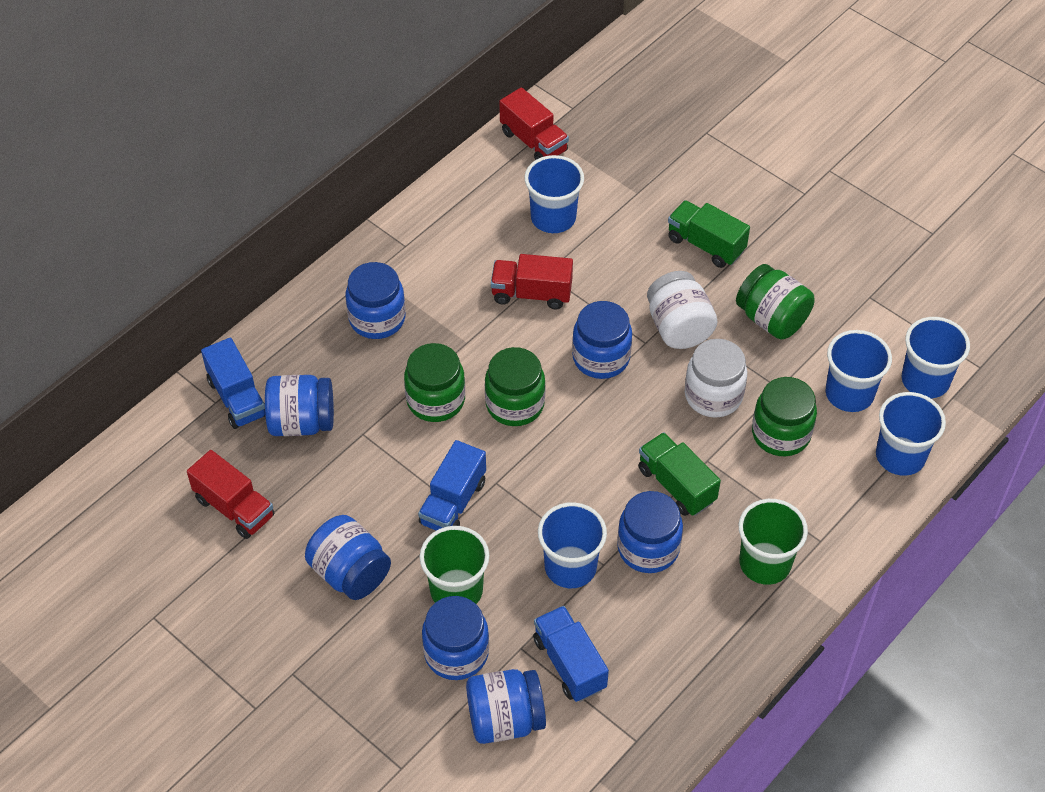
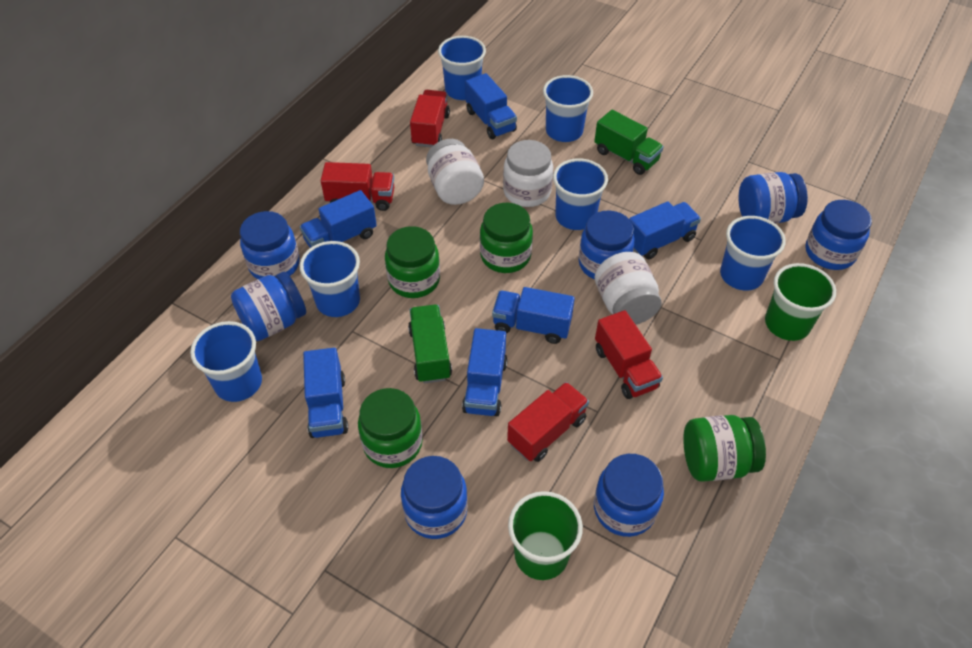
blue cup: 5 -> 6
blue truck: 3 -> 6
red truck: 3 -> 4
white jar: 2 -> 3

